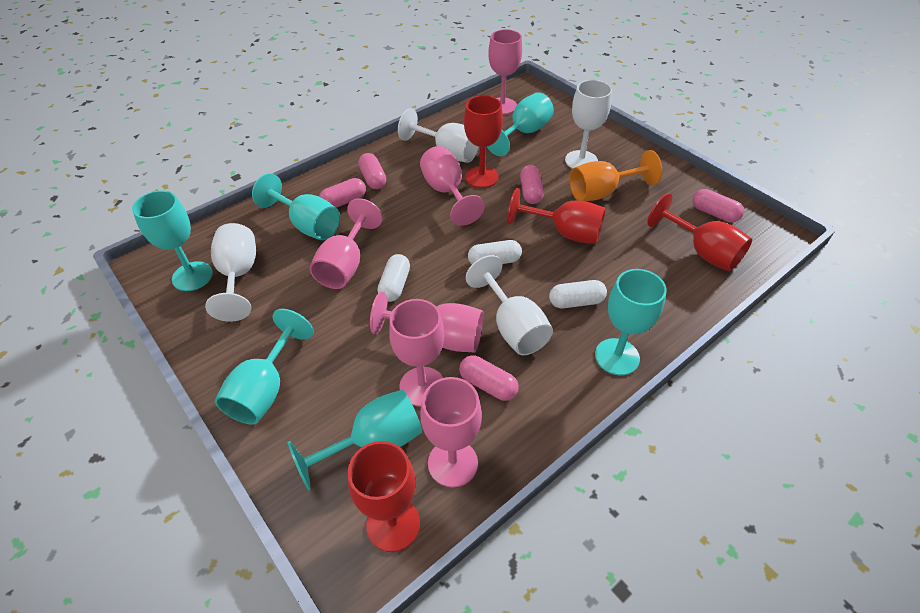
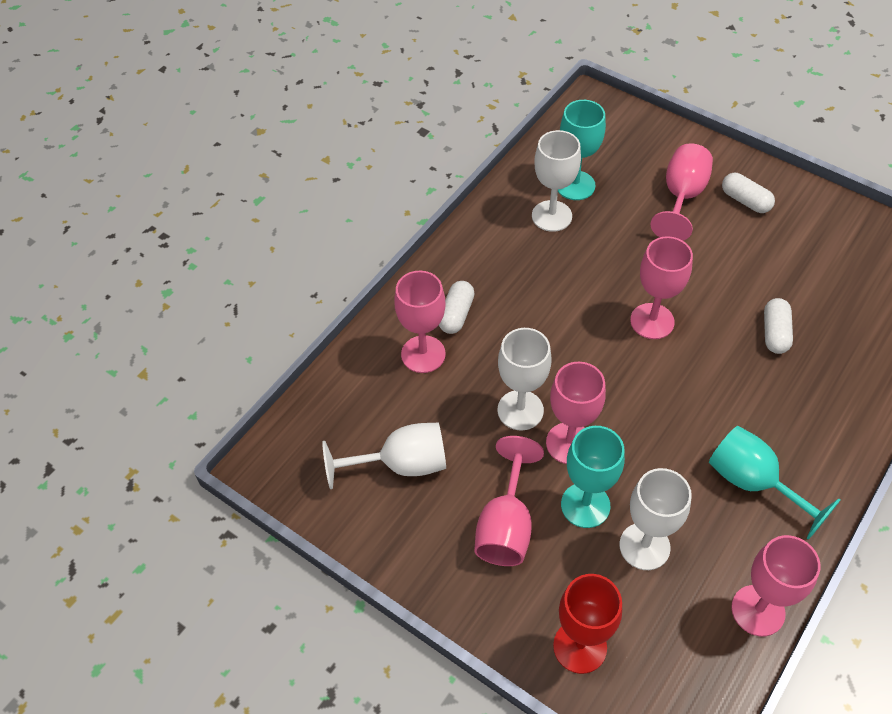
orange goblet: 1 -> 0
pink capsule: 5 -> 0
red goblet: 4 -> 1
turquoise goblet: 6 -> 3

